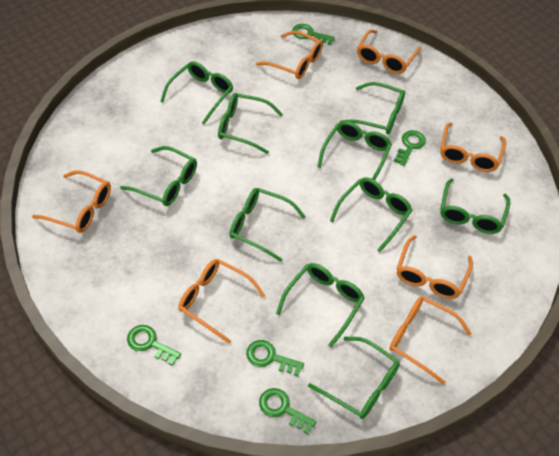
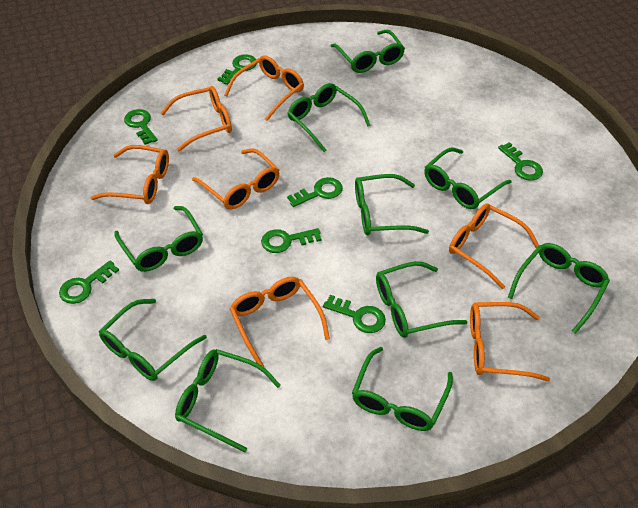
green key: 5 -> 7

